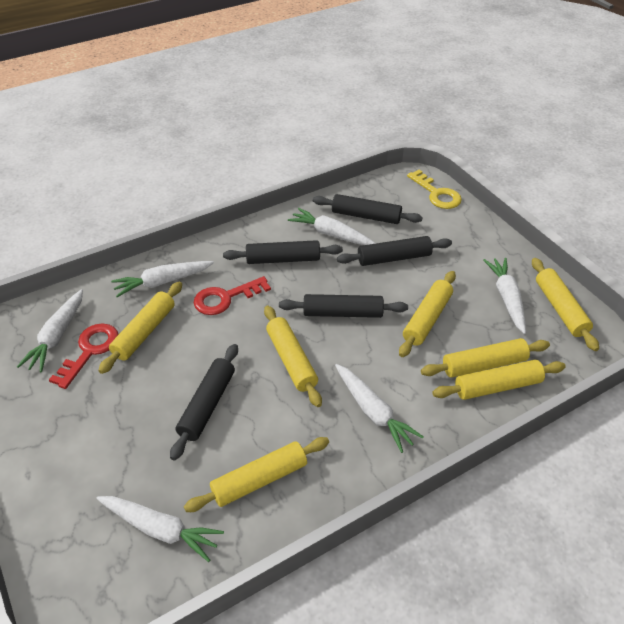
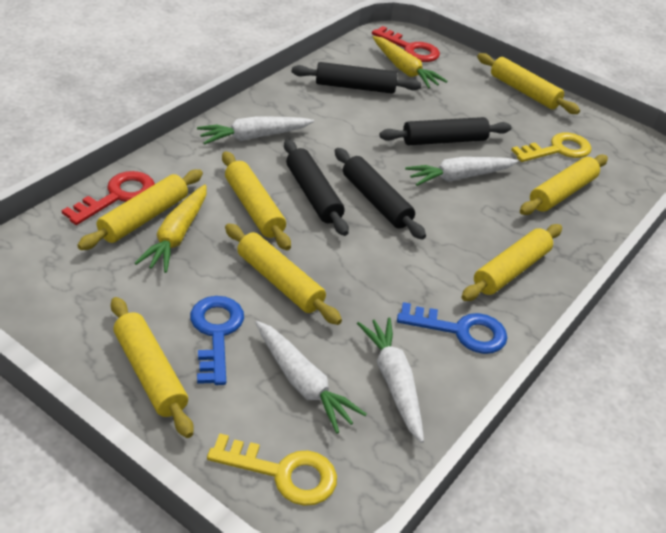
black rolling pin: 5 -> 4
blue key: 0 -> 2
white carrot: 6 -> 4
yellow carrot: 0 -> 2
yellow key: 1 -> 2

